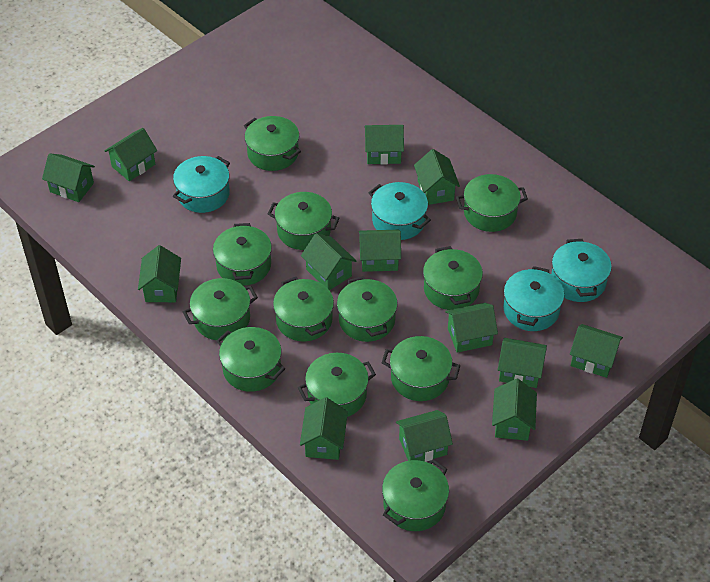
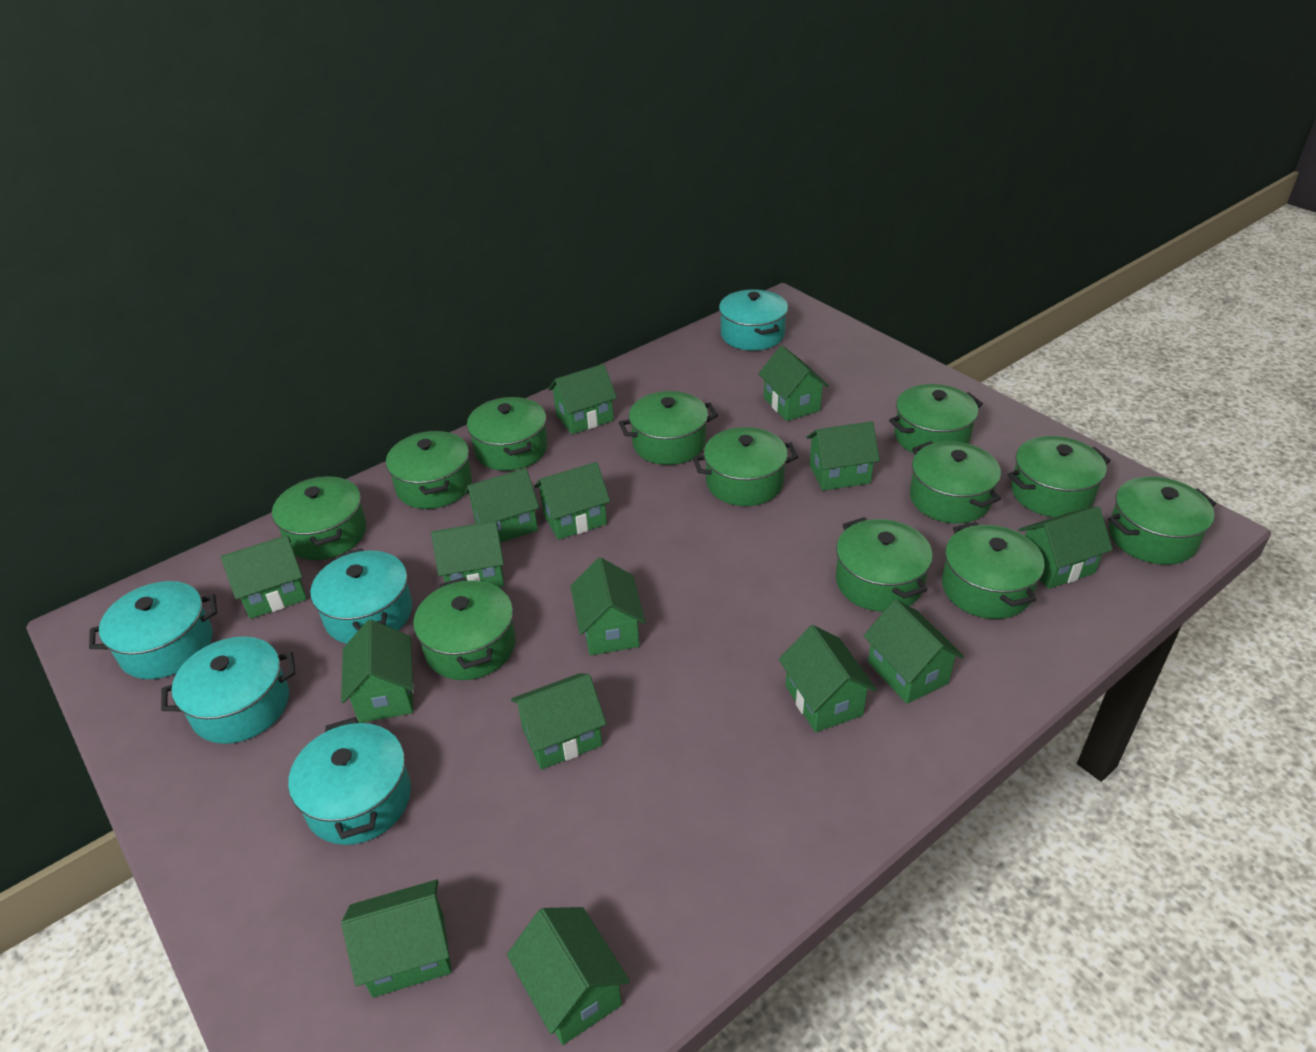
green house: 13 -> 15
turquoise pot: 4 -> 5

